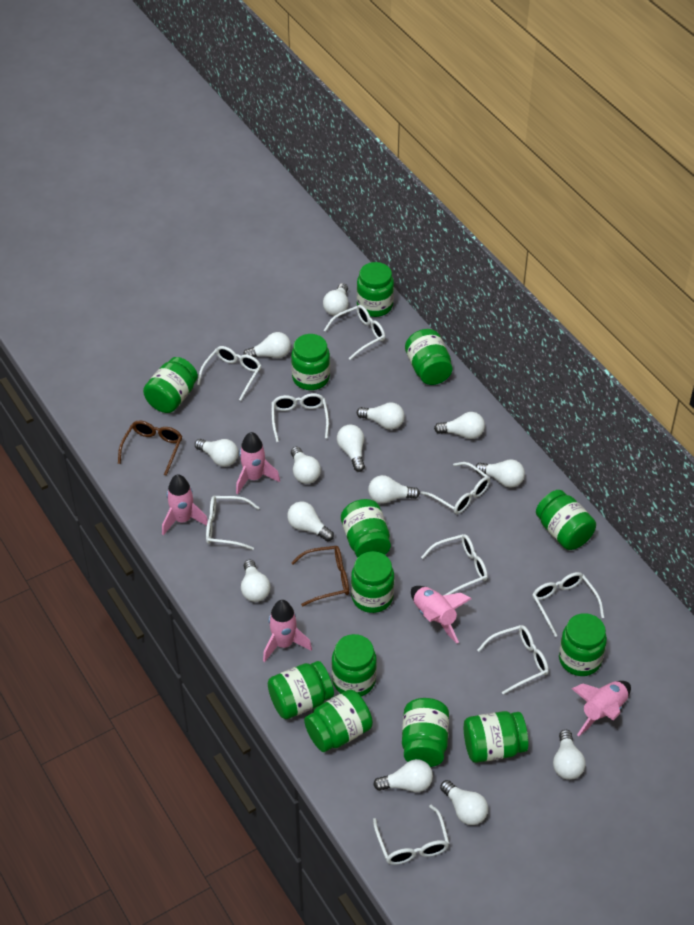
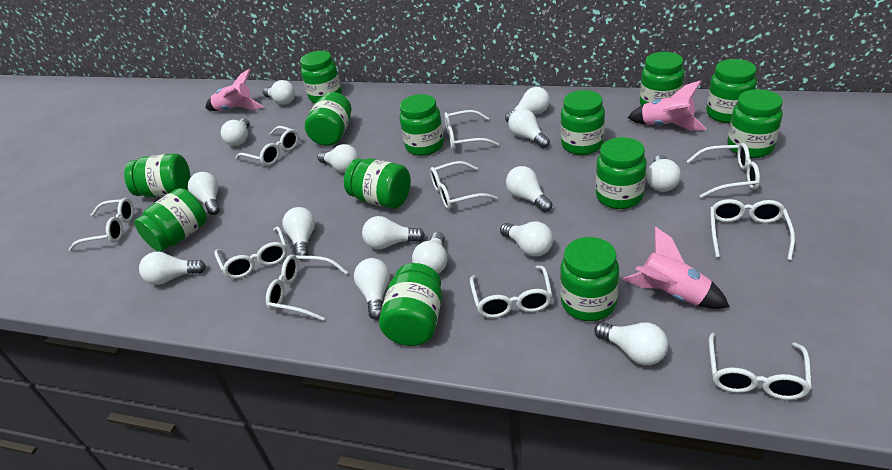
brown glasses: 2 -> 0
pink rocket: 5 -> 3
white glasses: 9 -> 10
white light bulb: 14 -> 15

